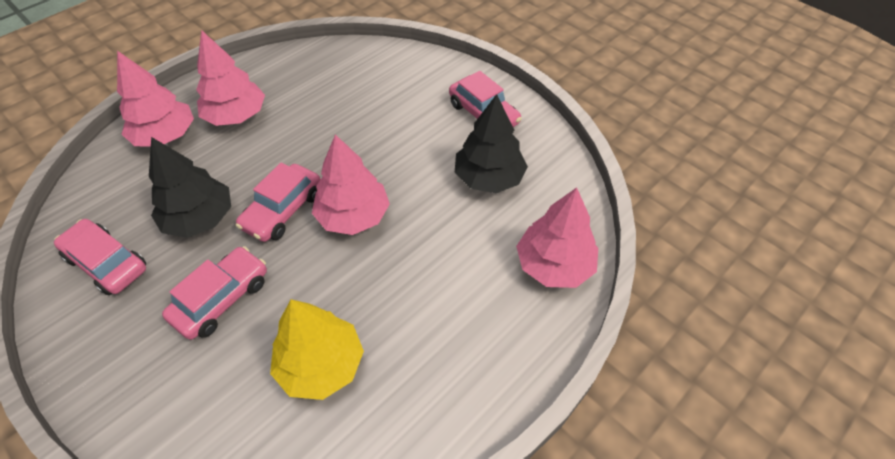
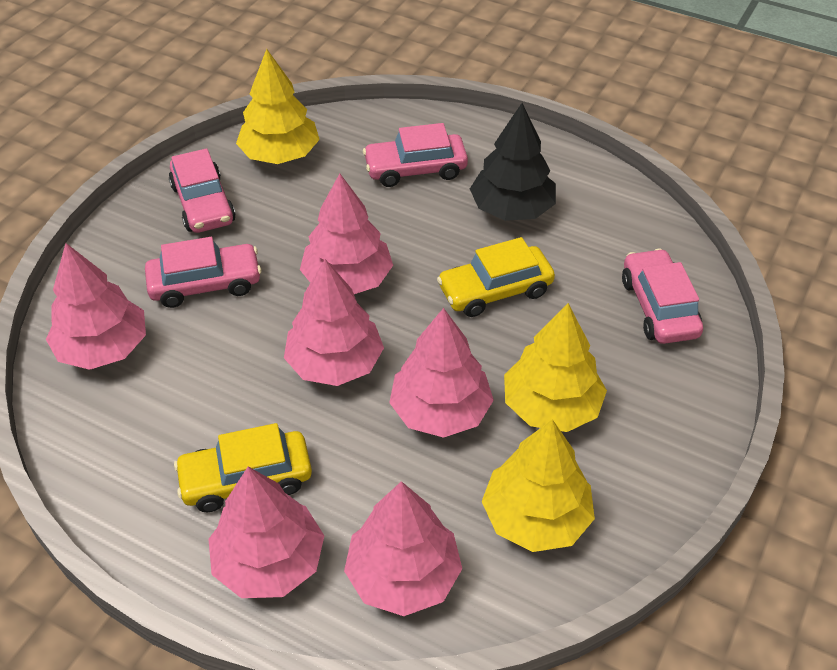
black tree: 2 -> 1
pink tree: 4 -> 6
yellow car: 0 -> 2
yellow tree: 1 -> 3

